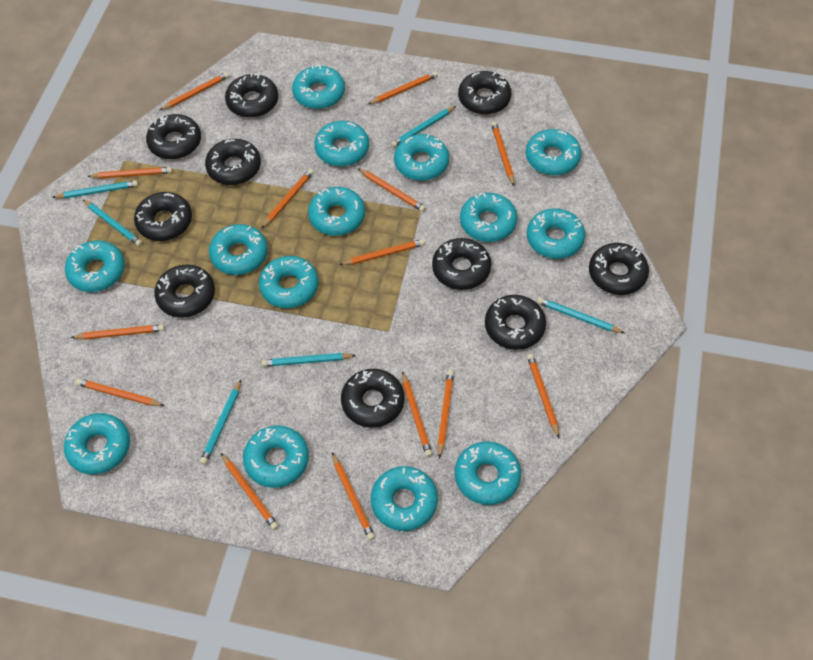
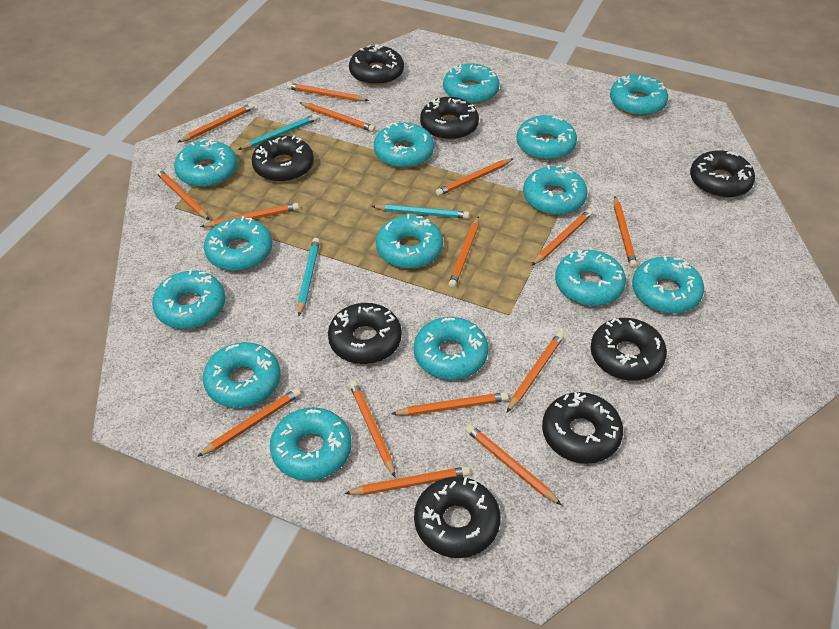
black donut: 10 -> 8
orange pencil: 14 -> 15
turquoise pencil: 6 -> 3

